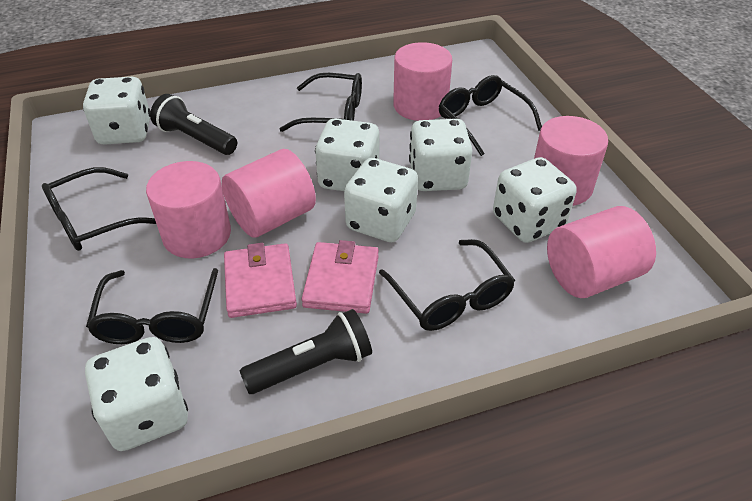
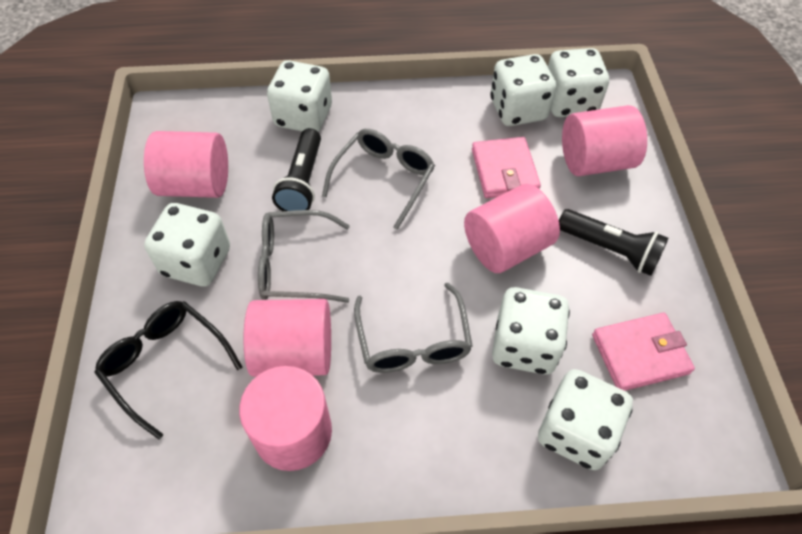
black glasses: 5 -> 1
grey glasses: 0 -> 3

